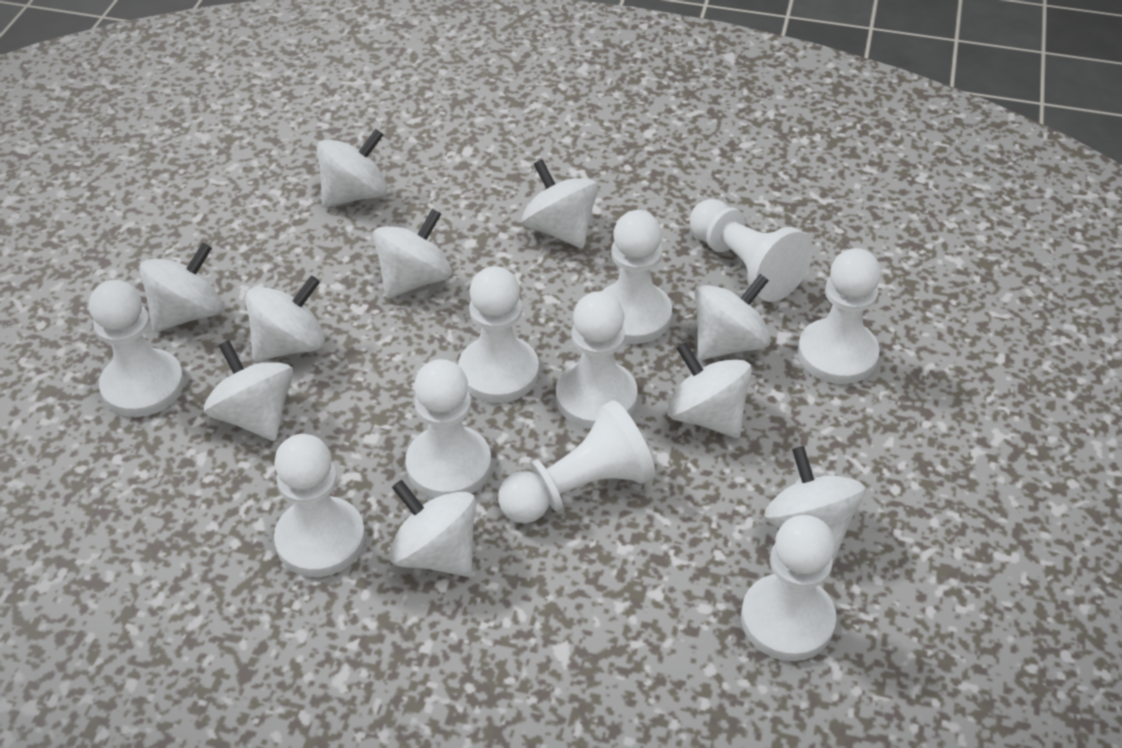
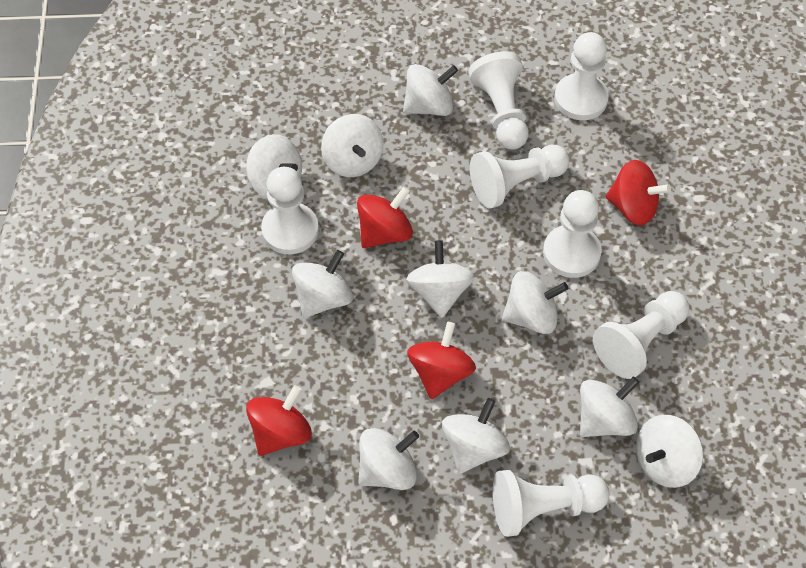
red spinning top: 0 -> 4
white pawn: 10 -> 7

